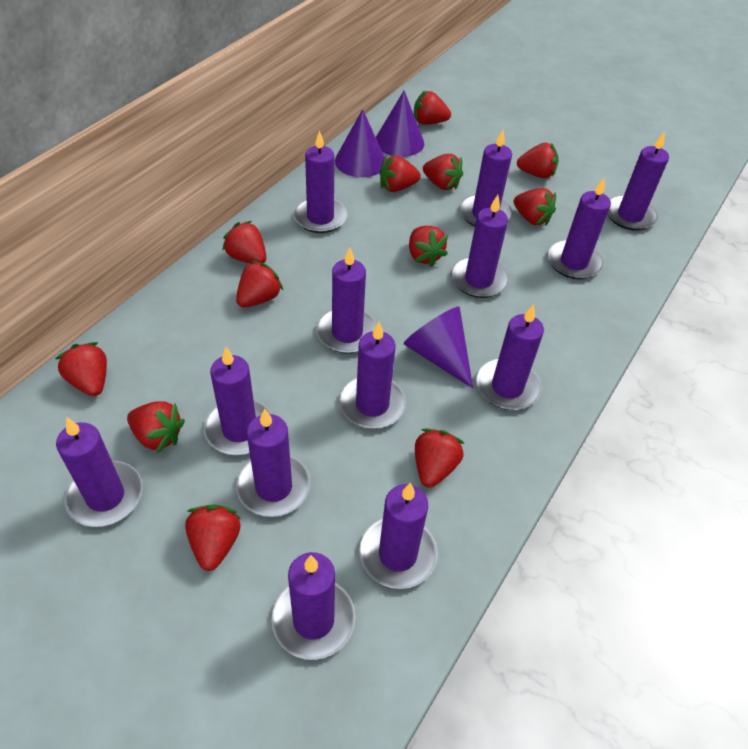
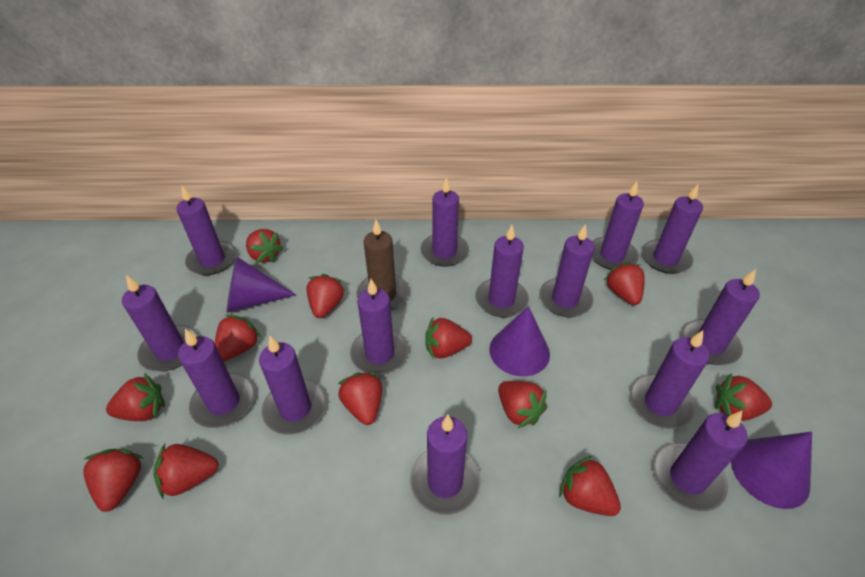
brown candle: 0 -> 1
purple candle: 13 -> 14

